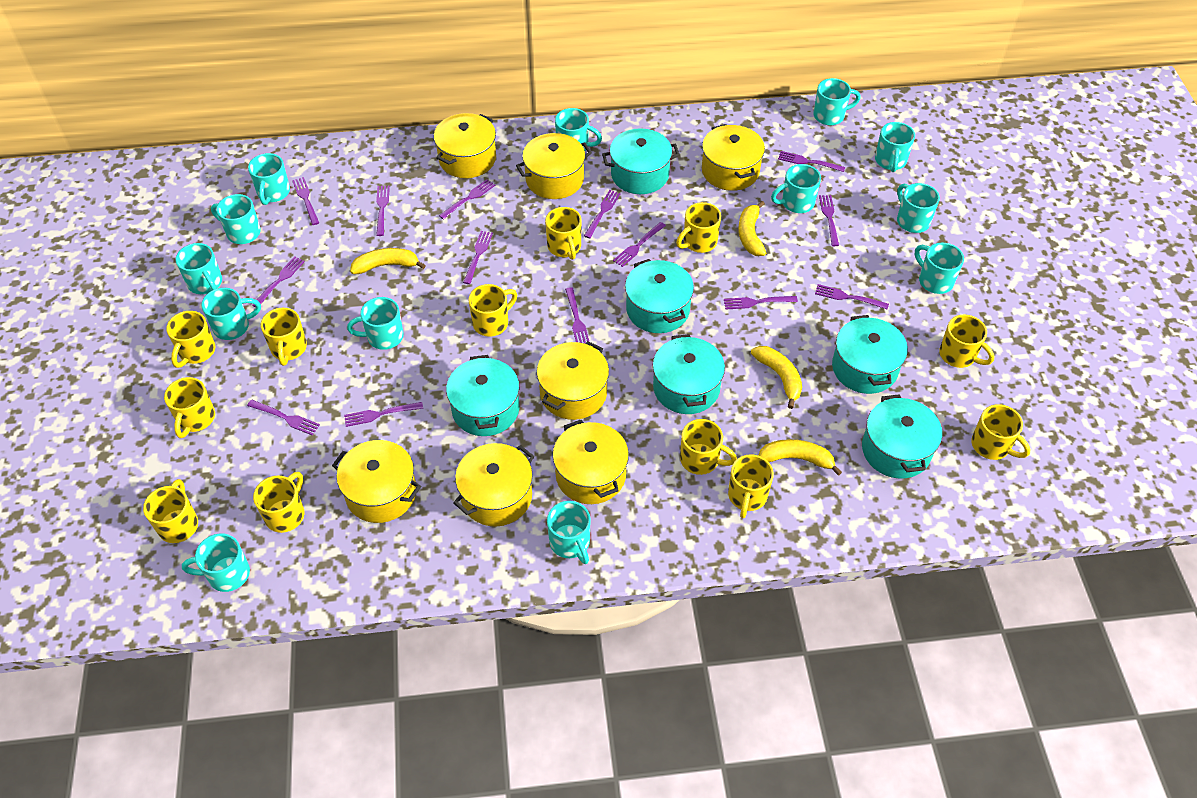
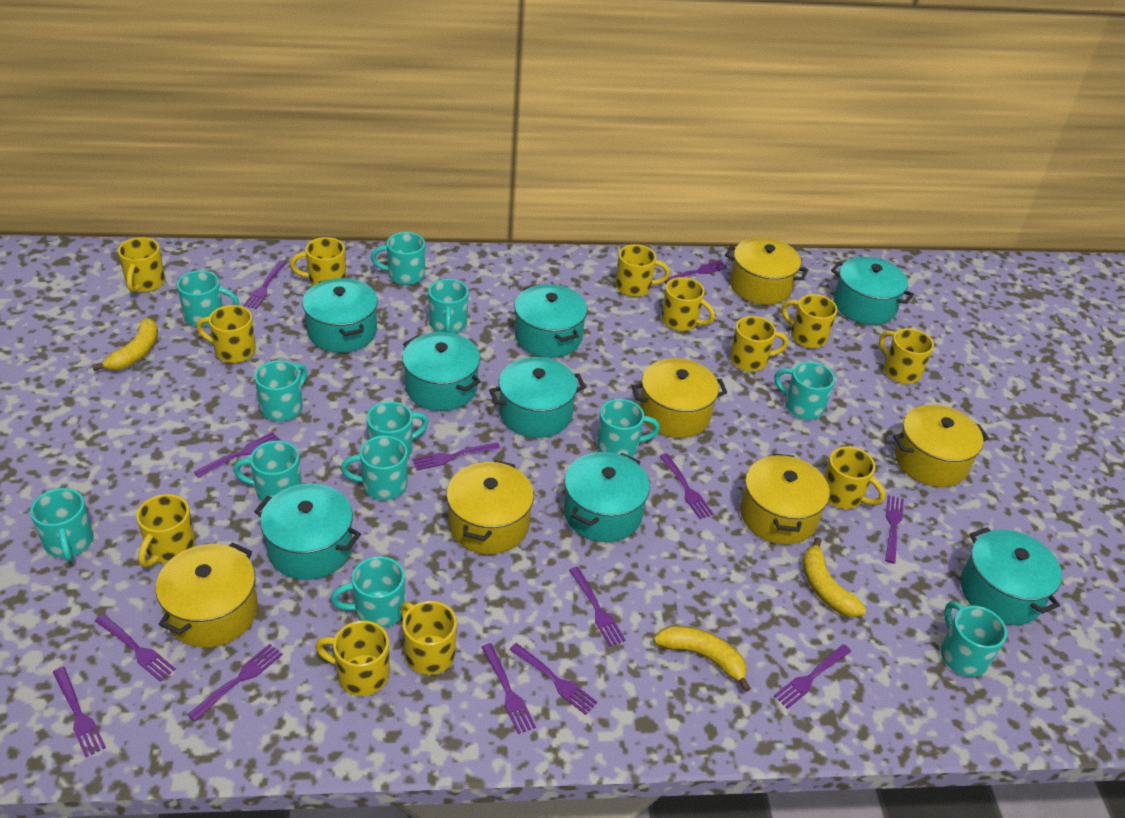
purple fork: 14 -> 13
turquoise mug: 13 -> 12
turquoise pot: 6 -> 8
yellow banana: 4 -> 3
yellow pot: 7 -> 6

